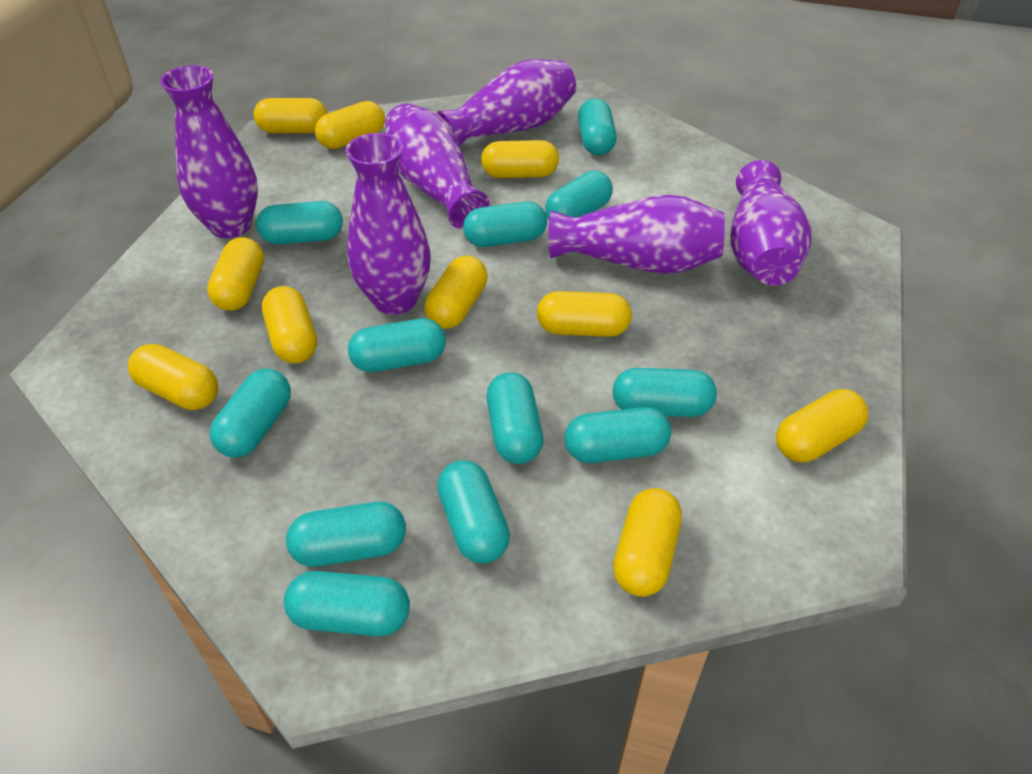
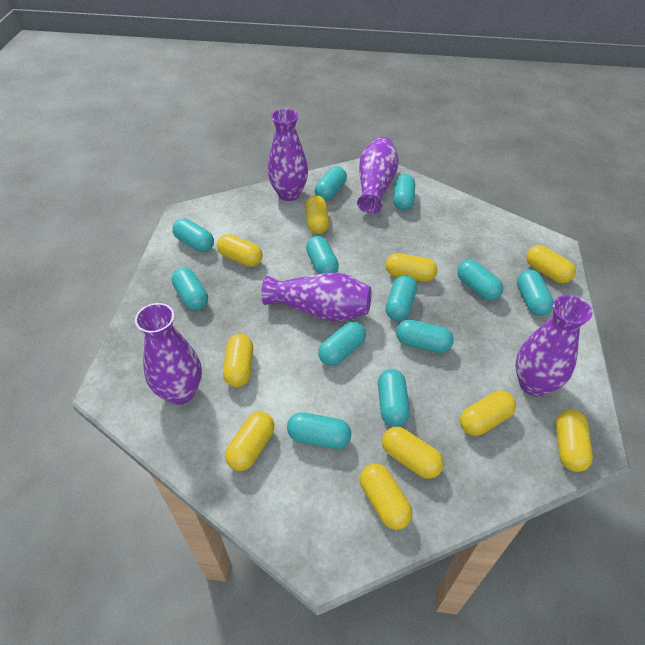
purple vase: 6 -> 5

